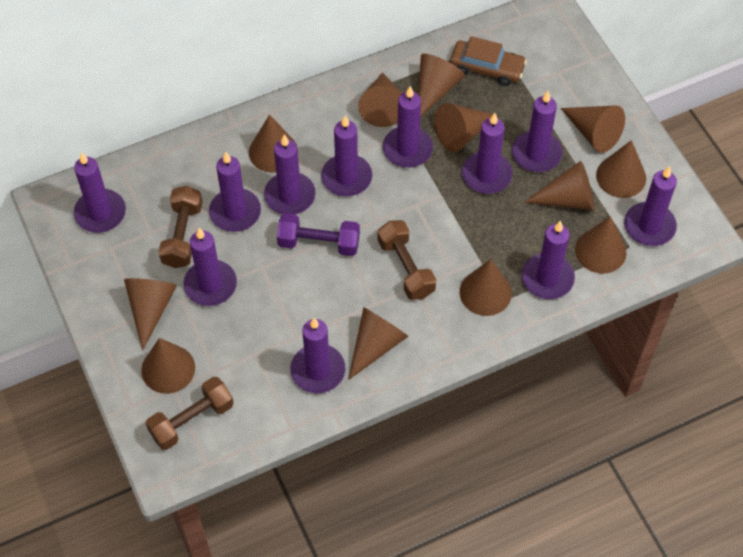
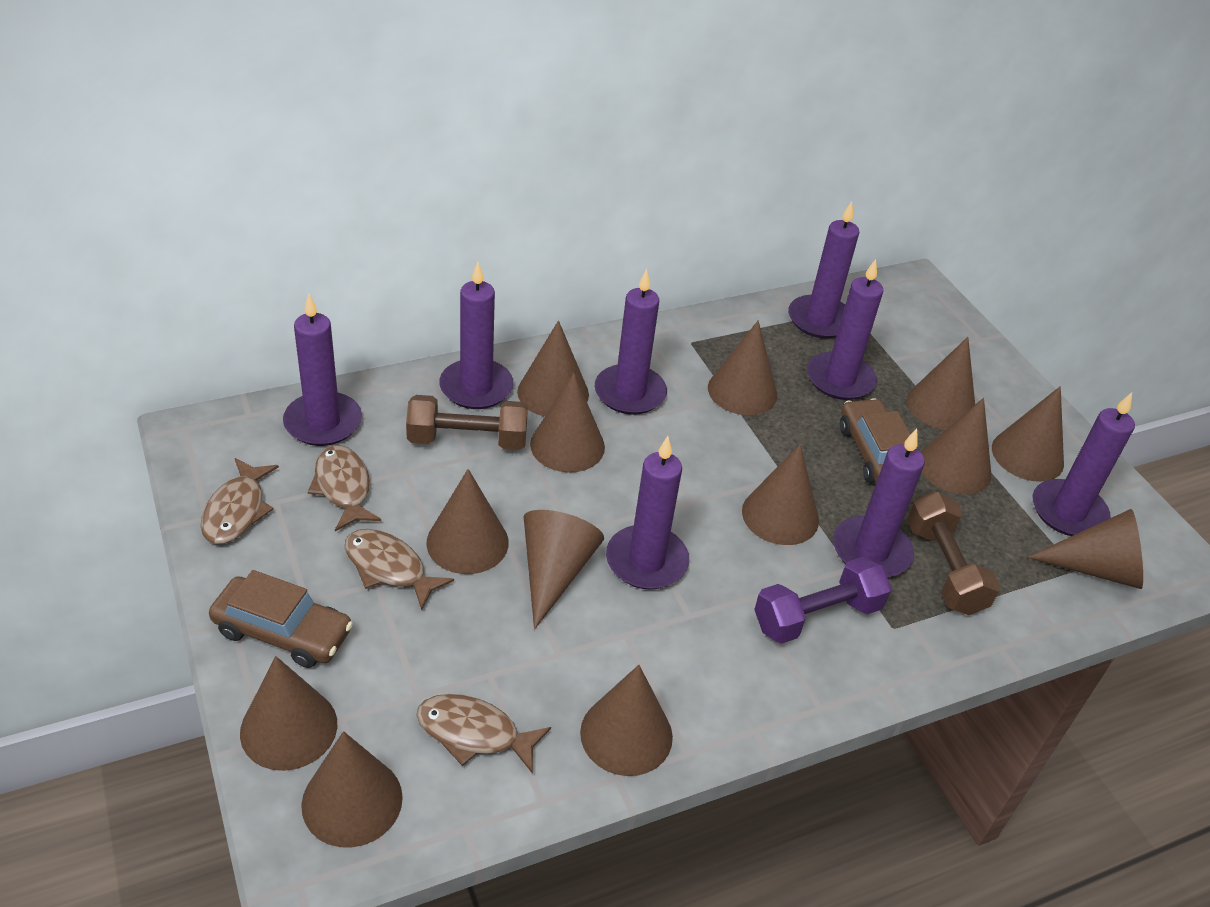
brown car: 1 -> 2
brown cone: 12 -> 13
brown dumbbell: 3 -> 2
brown fish: 0 -> 4
purple candle: 11 -> 8

